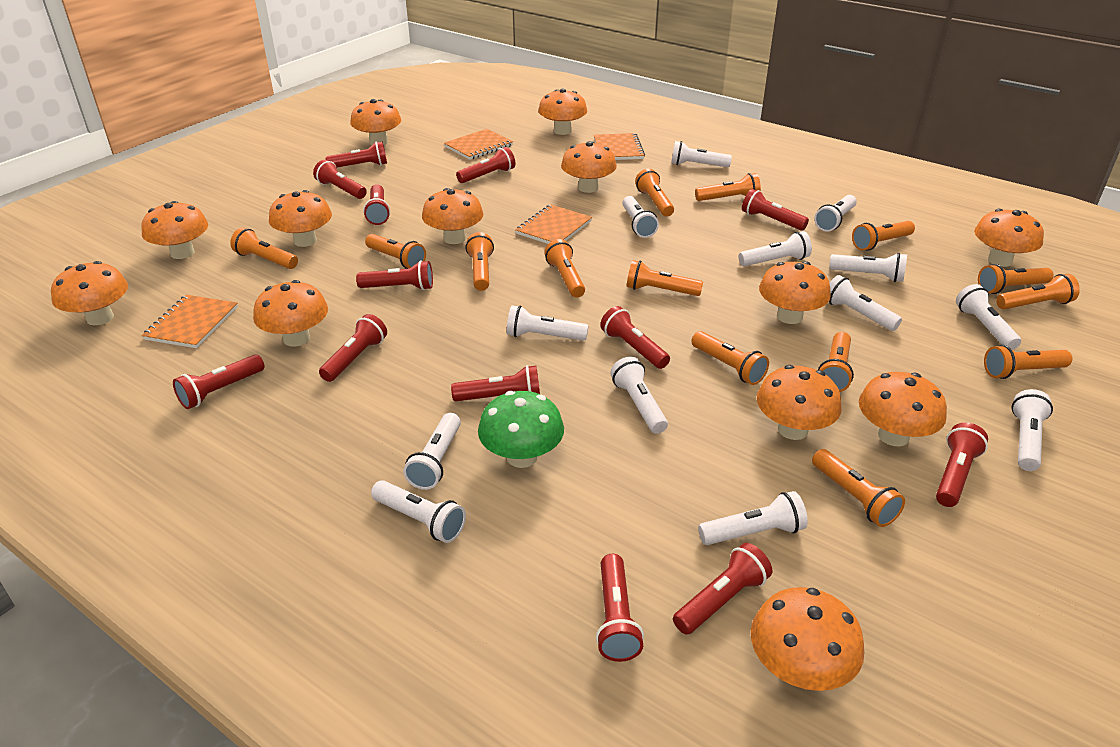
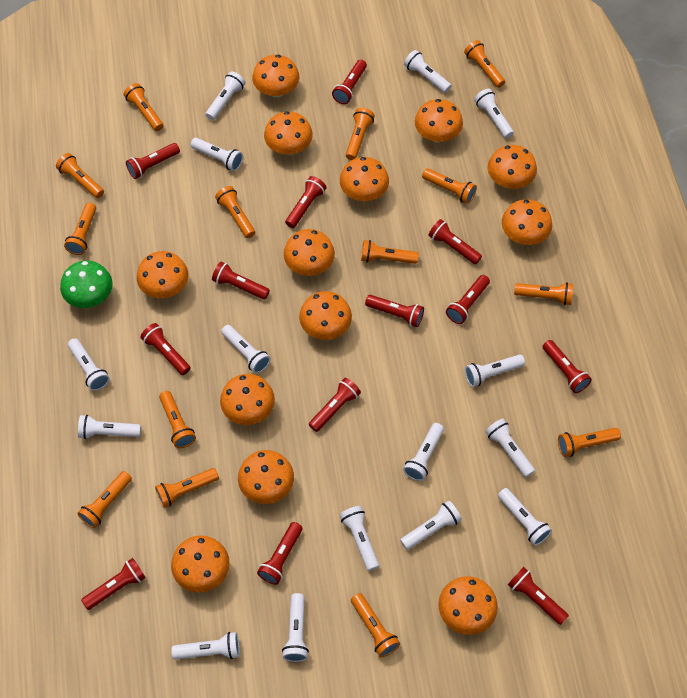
orange notebook: 4 -> 0
white flashlight: 13 -> 15

